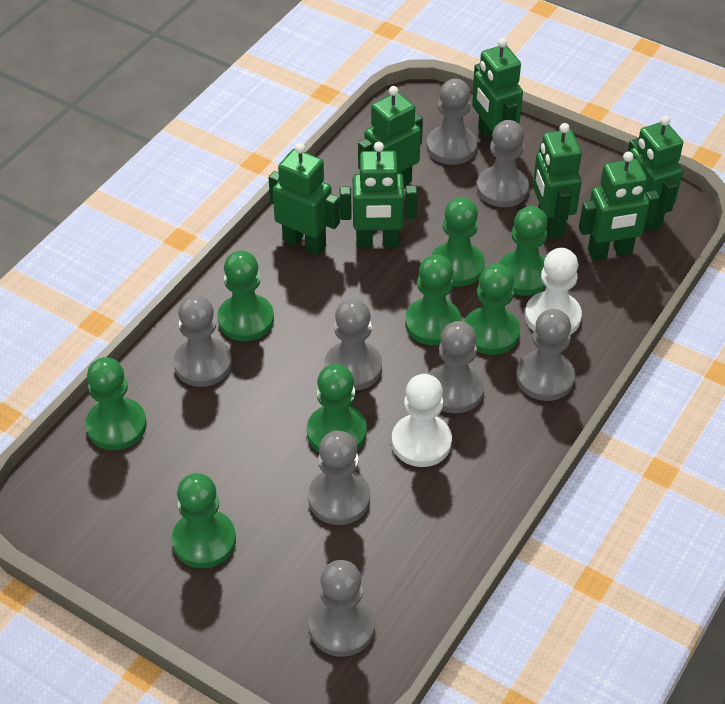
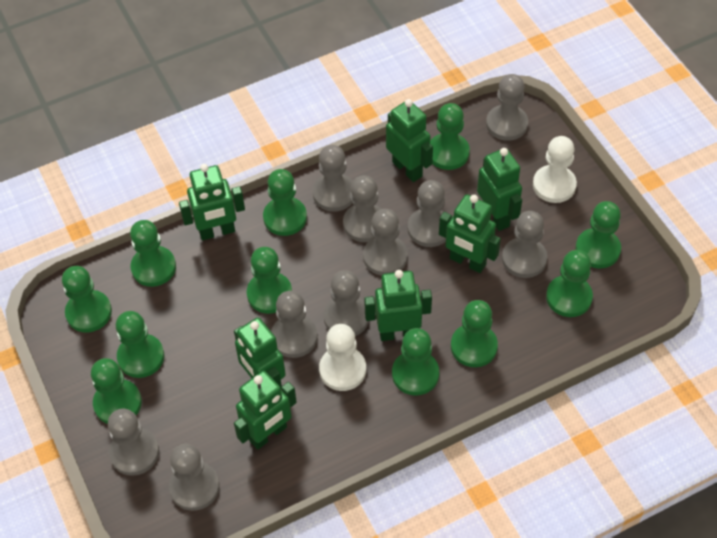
green pawn: 8 -> 11
grey pawn: 8 -> 10

